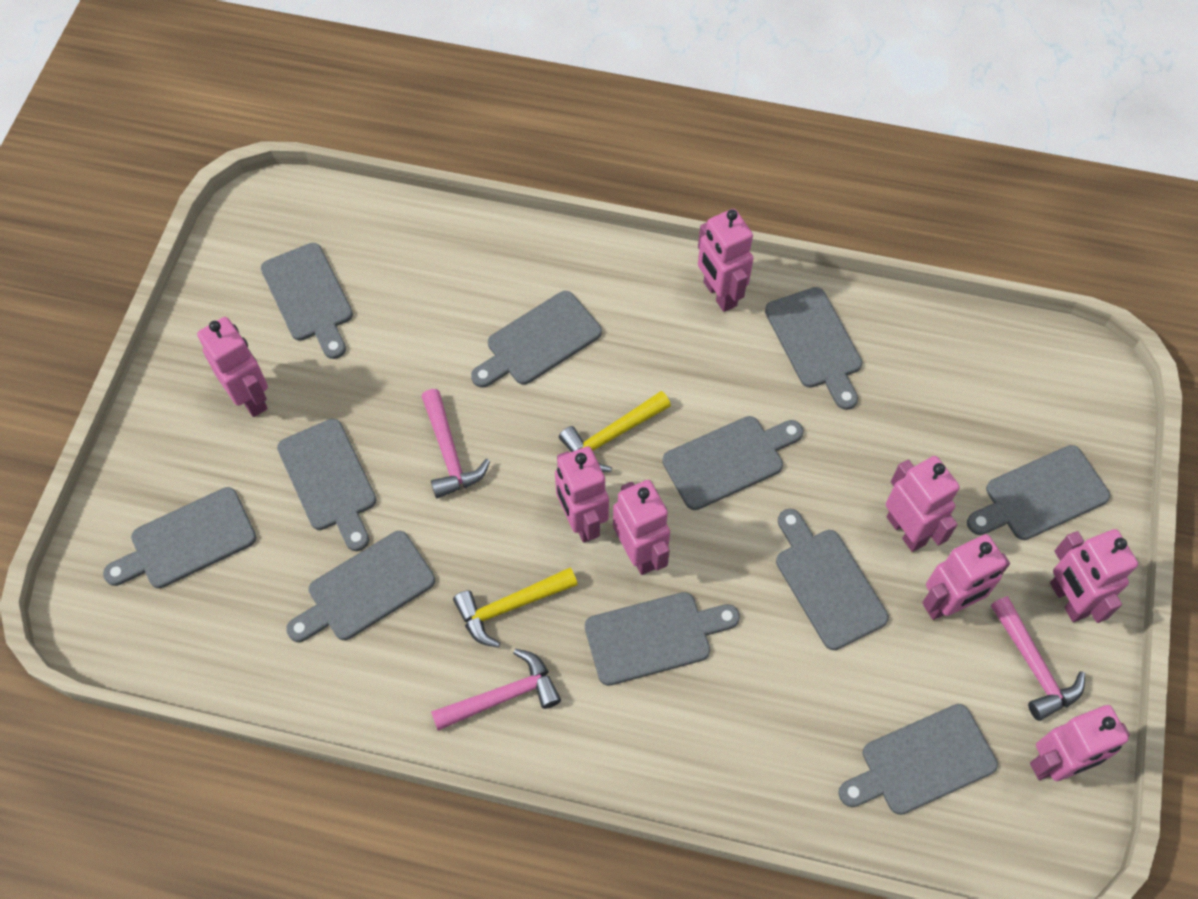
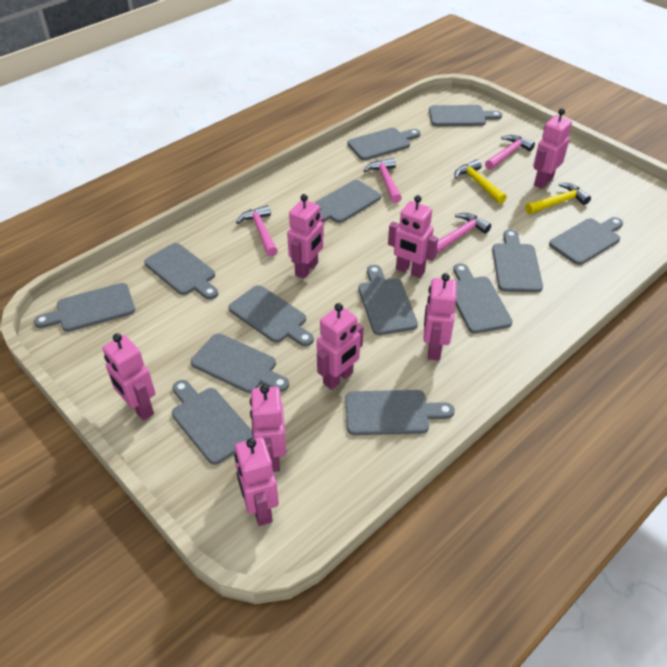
grey cutting board: 11 -> 13
pink hammer: 3 -> 4

